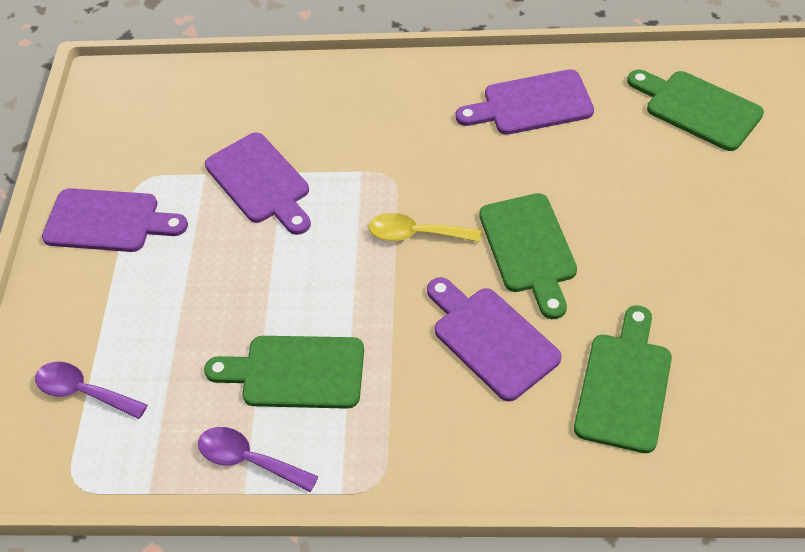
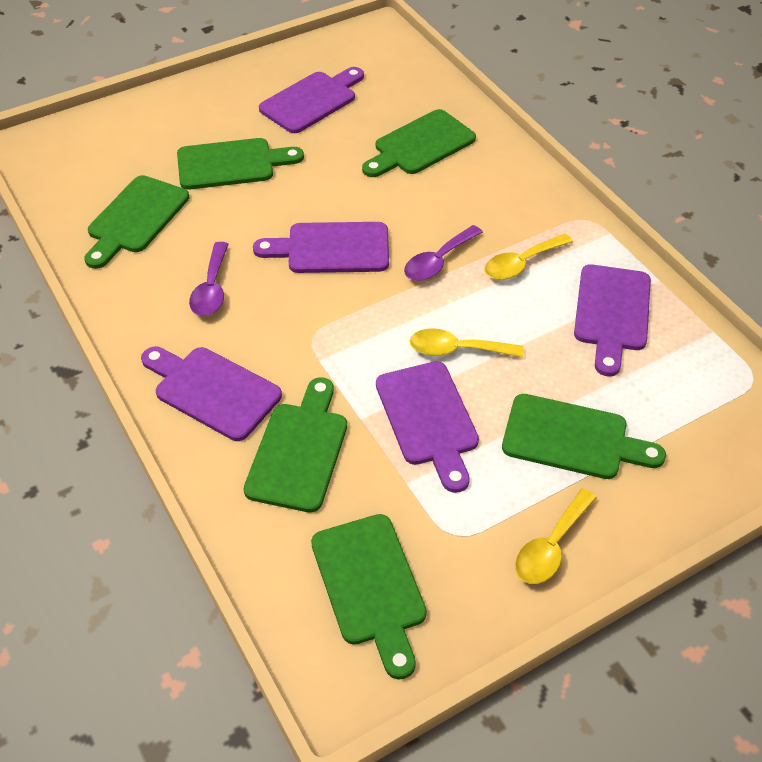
green cutting board: 4 -> 6
purple cutting board: 4 -> 5
yellow spoon: 1 -> 3

